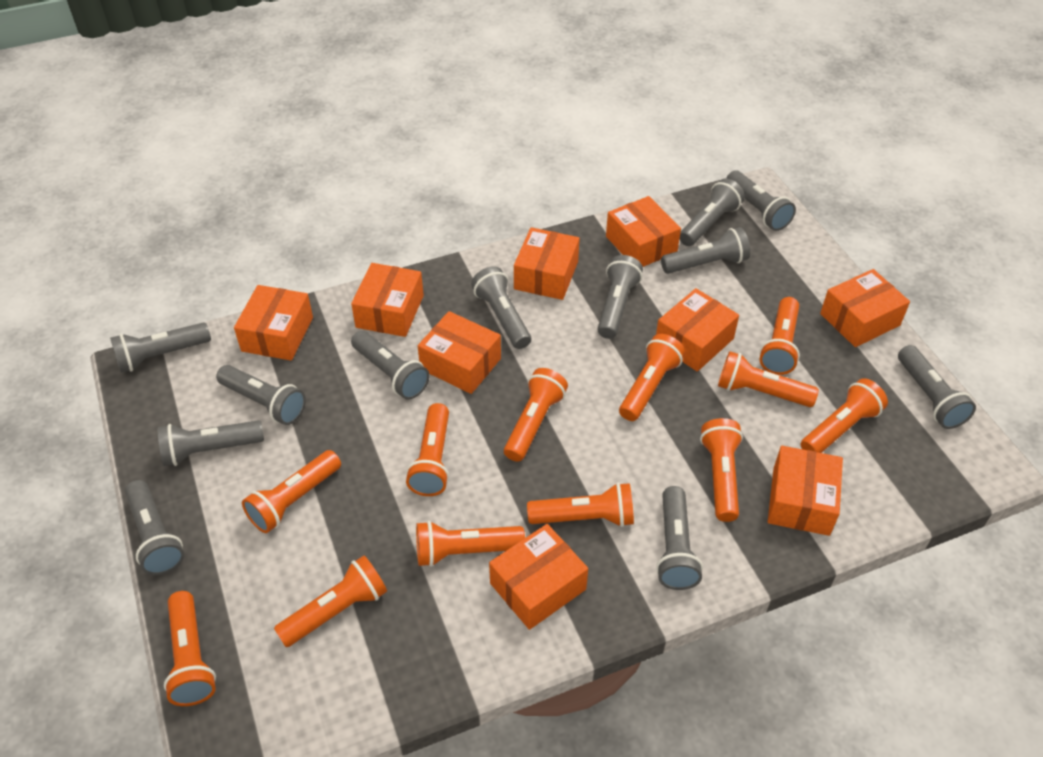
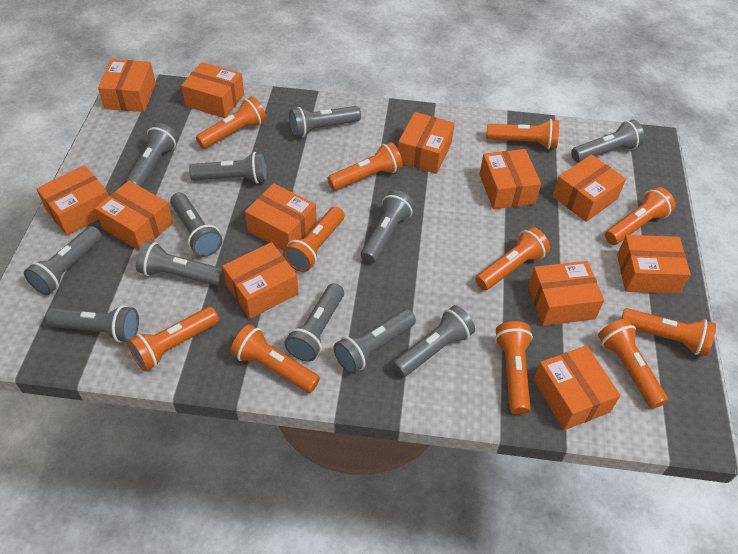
orange box: 9 -> 12
orange flashlight: 12 -> 11

